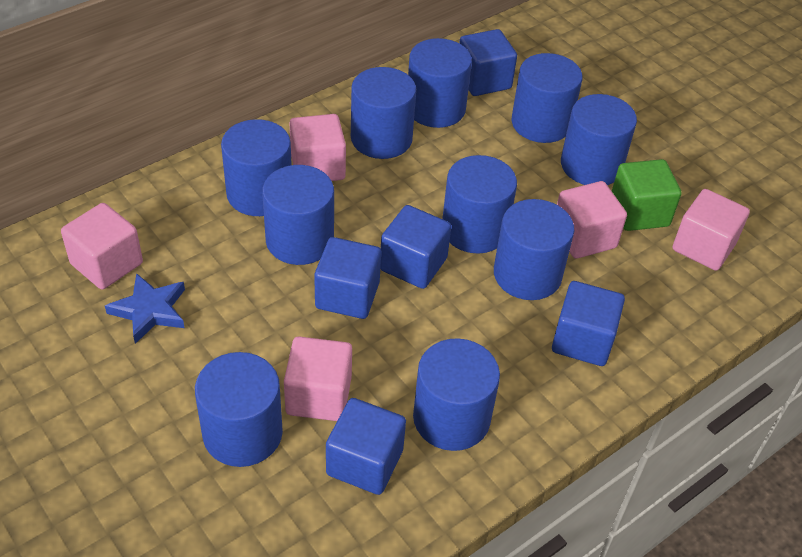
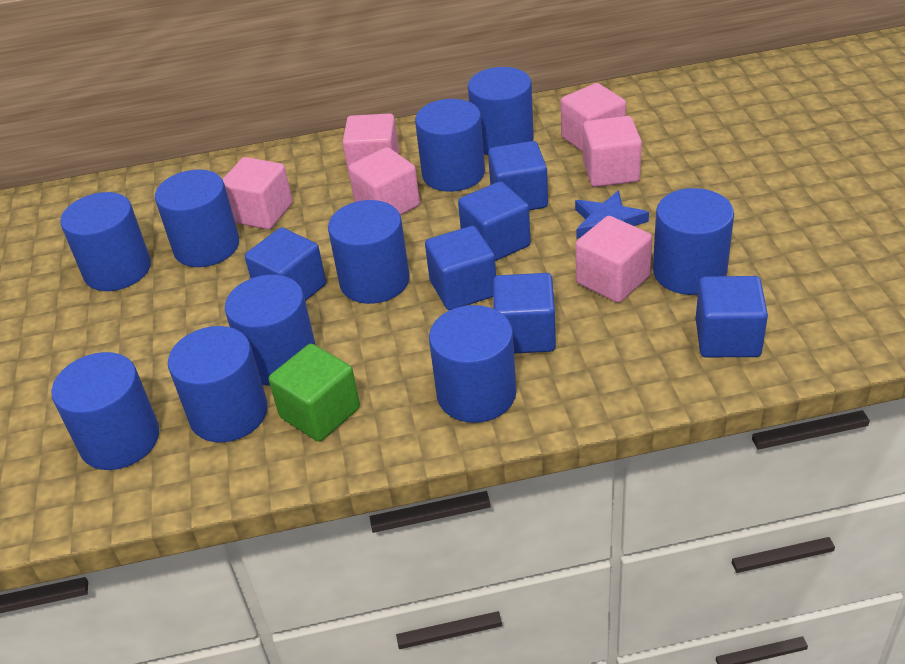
blue cube: 5 -> 6
pink cube: 5 -> 6

